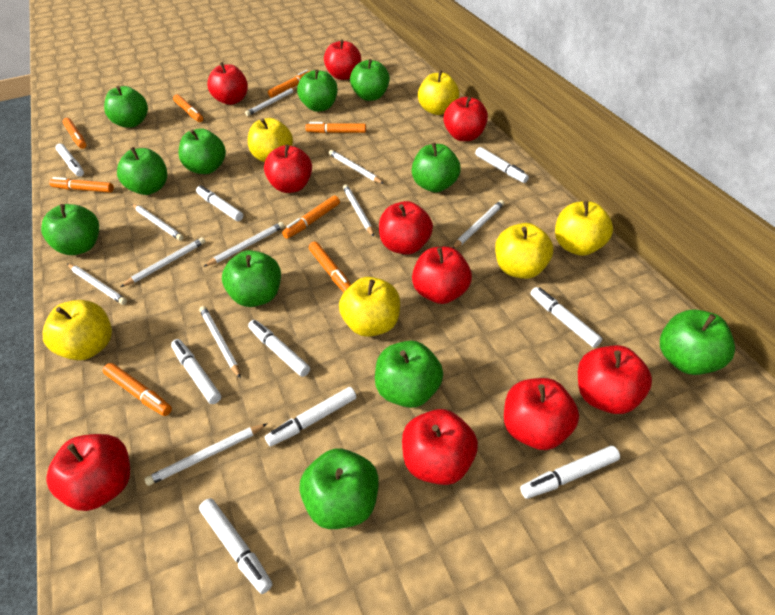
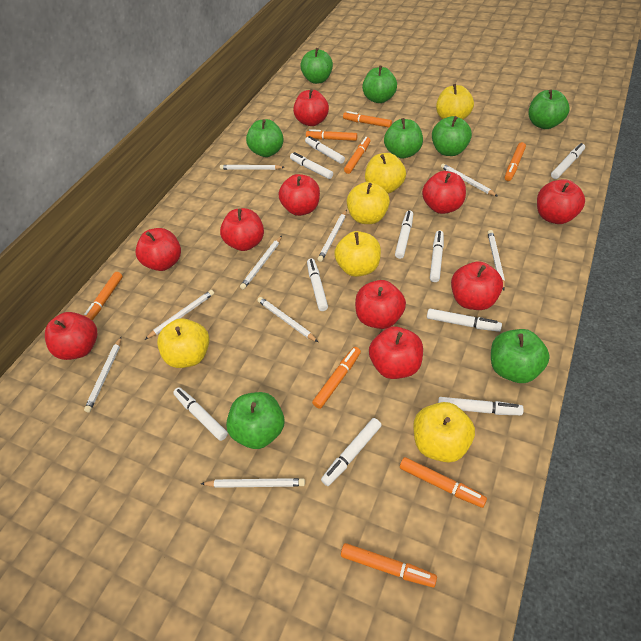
green apple: 11 -> 8
white marker: 9 -> 10
white pencil: 10 -> 9

